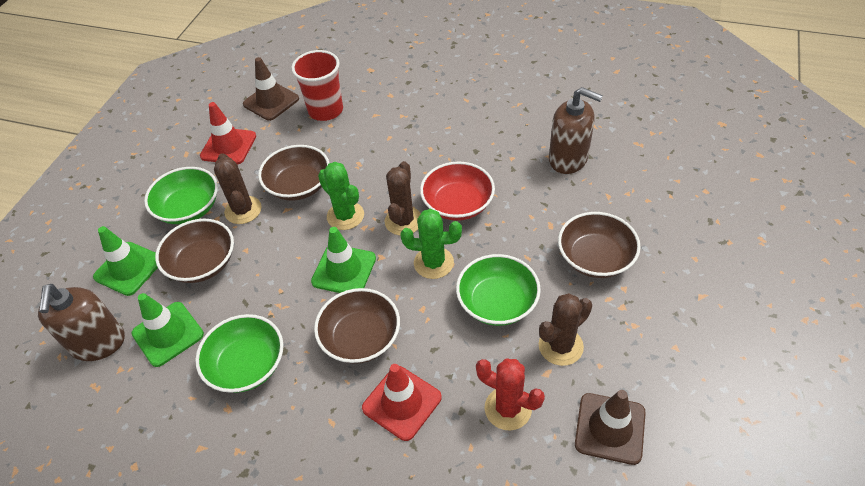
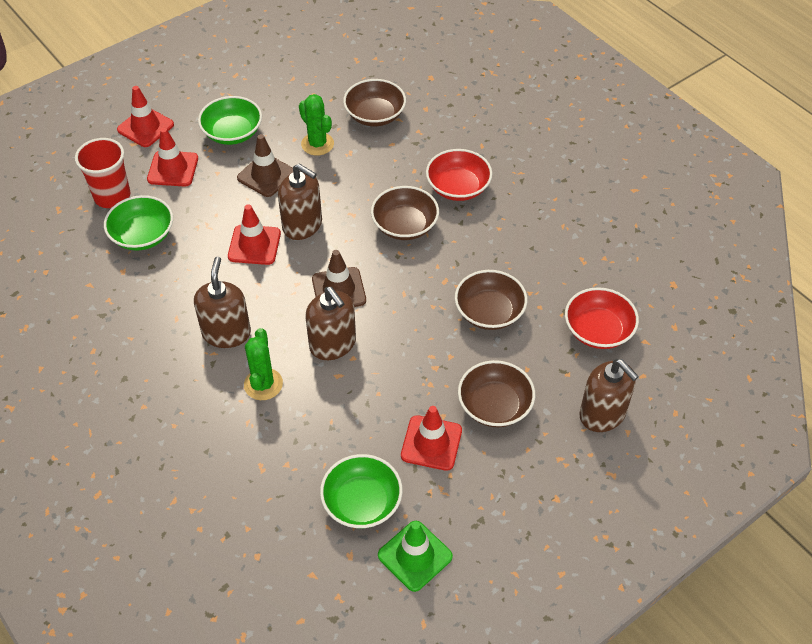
brown cactus: 3 -> 0
brown soap dispenser: 2 -> 4
green traffic cone: 3 -> 1
red bowl: 1 -> 2
red cactus: 1 -> 0
red traffic cone: 2 -> 4

